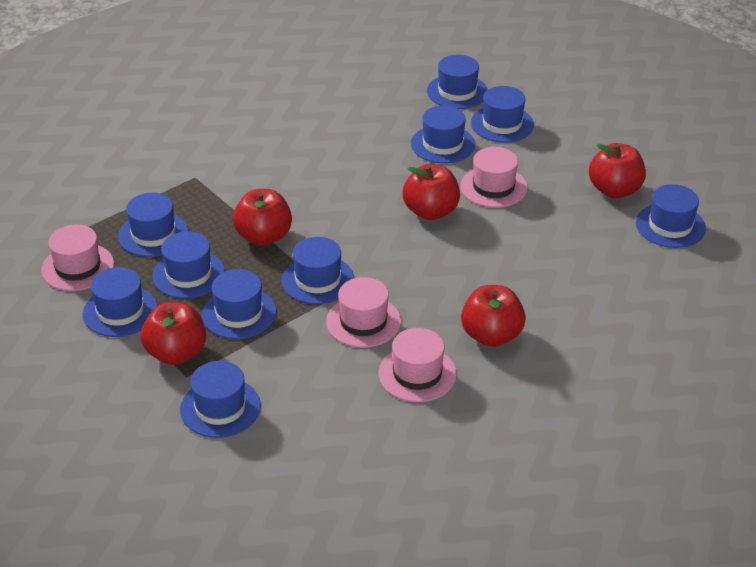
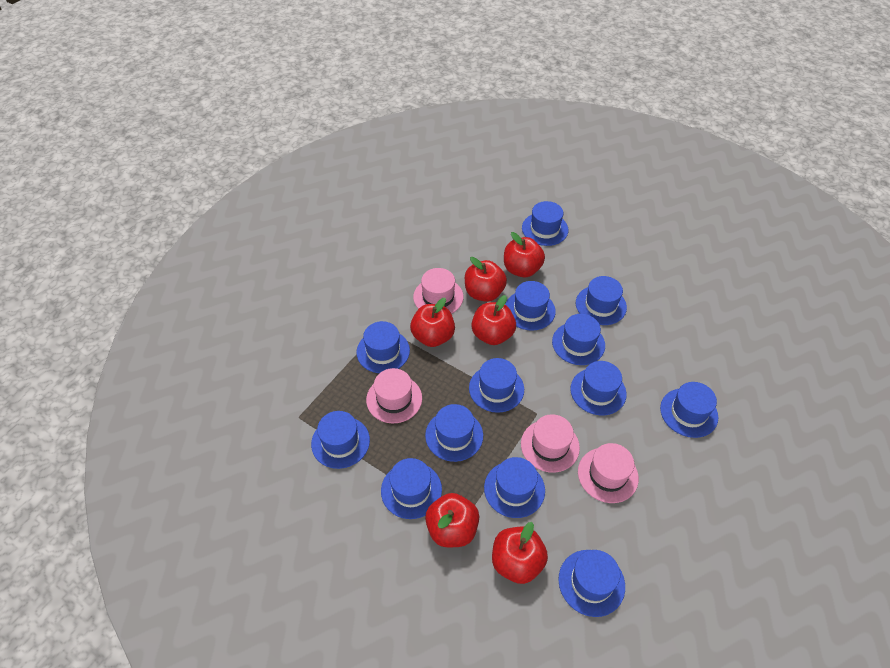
blue hat: 10 -> 13
red apple: 5 -> 6

